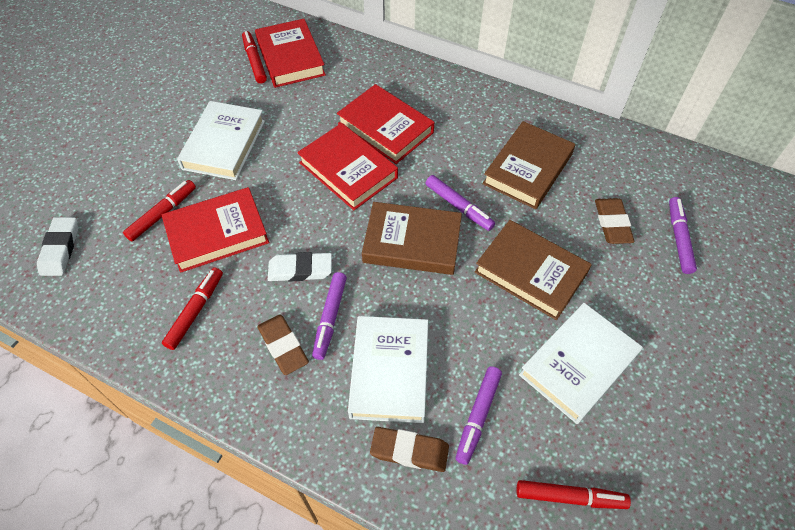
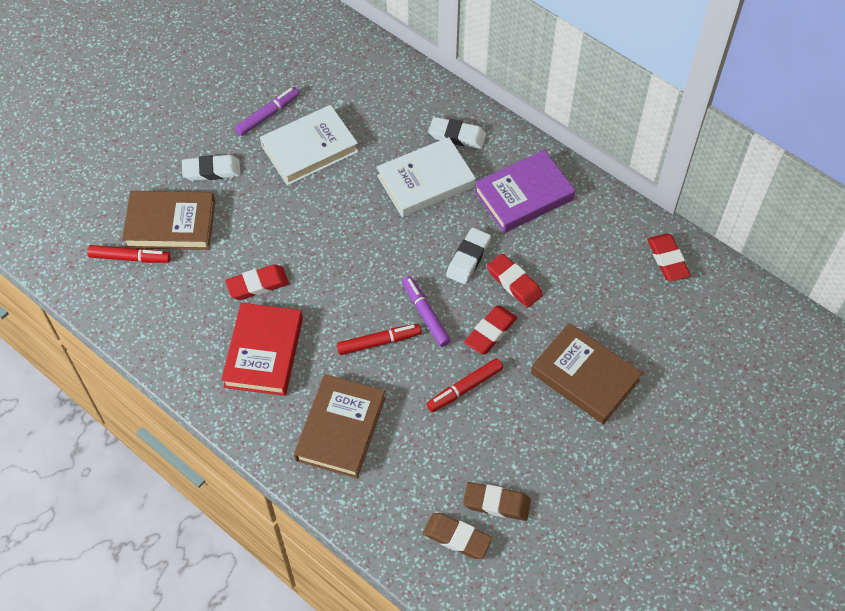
brown eraser: 3 -> 2
purple book: 0 -> 1
purple marker: 4 -> 2
red book: 4 -> 1
red eraser: 0 -> 4
red marker: 4 -> 3
white book: 3 -> 2
white eraser: 2 -> 3

